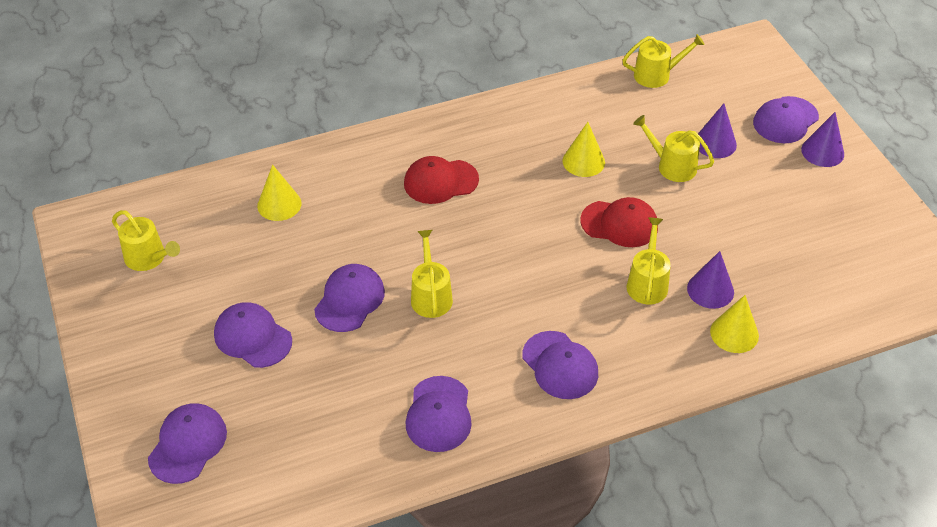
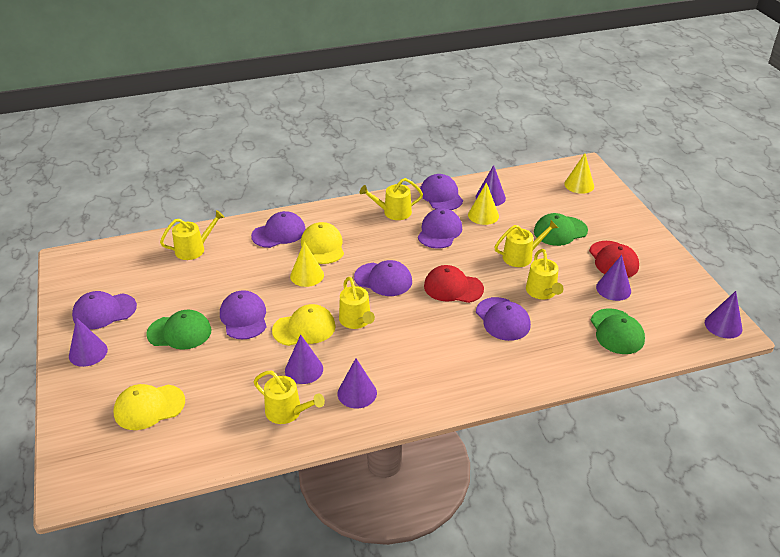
green cap: 0 -> 3
purple cap: 6 -> 7
purple cone: 3 -> 6
yellow cap: 0 -> 3
yellow watering can: 5 -> 6

